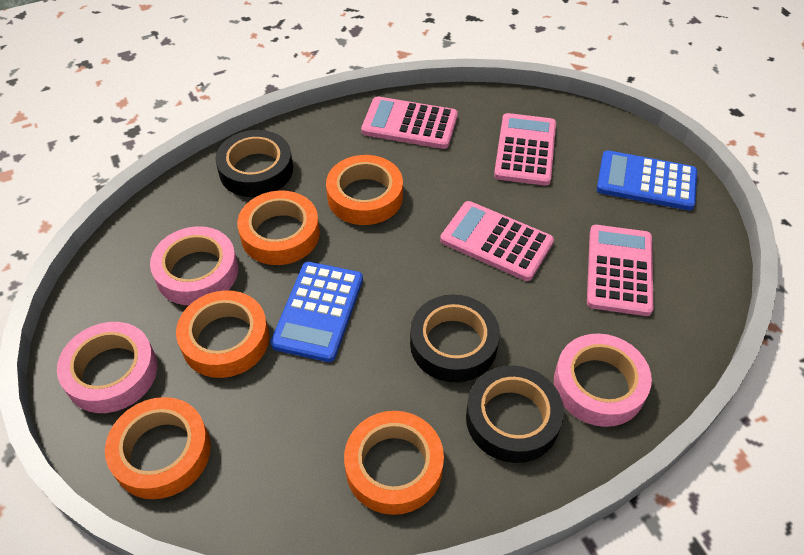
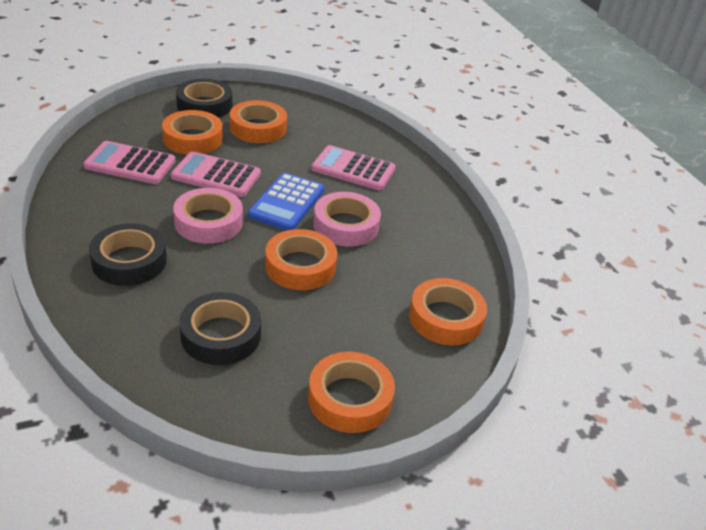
blue calculator: 2 -> 1
pink calculator: 4 -> 3
pink tape: 3 -> 2

